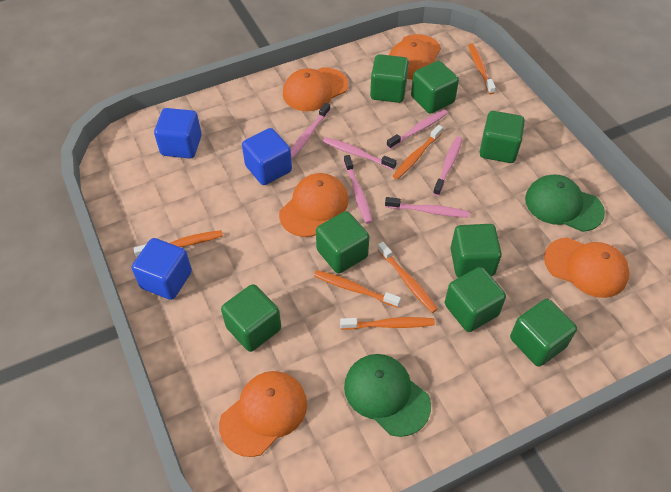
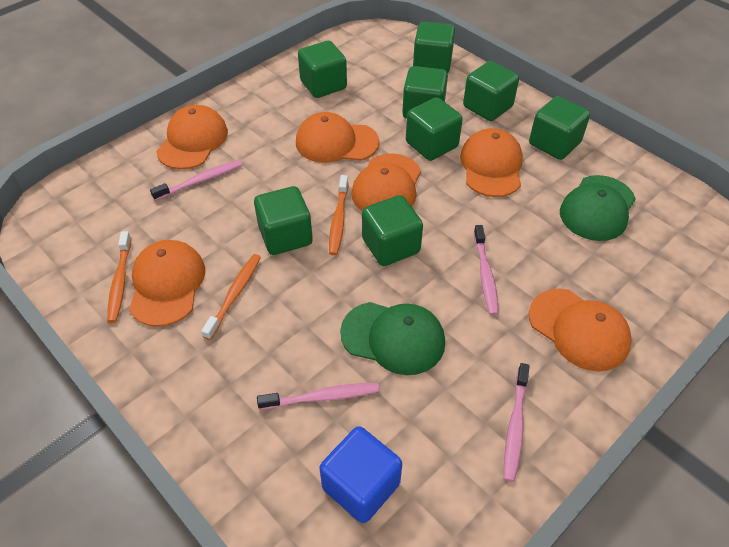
blue cube: 3 -> 1
orange cap: 5 -> 6
orange toothbrush: 6 -> 3
pink toothbrush: 6 -> 4

